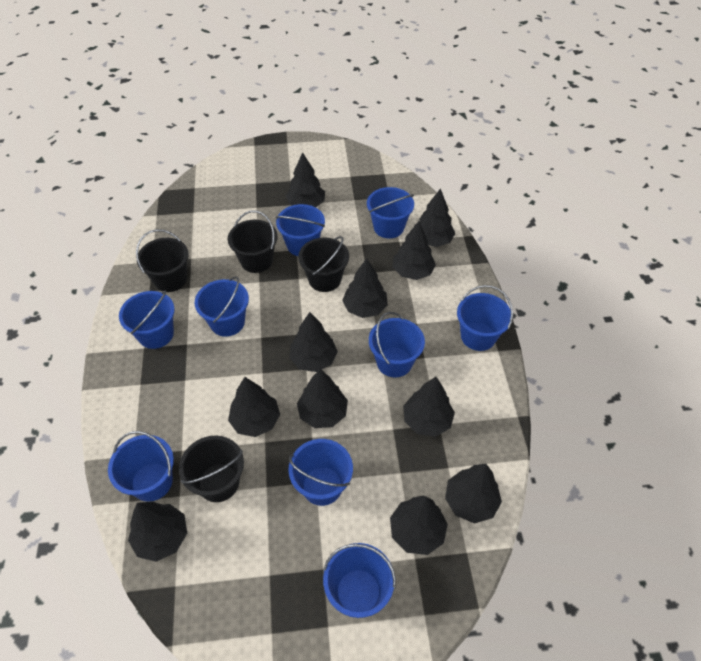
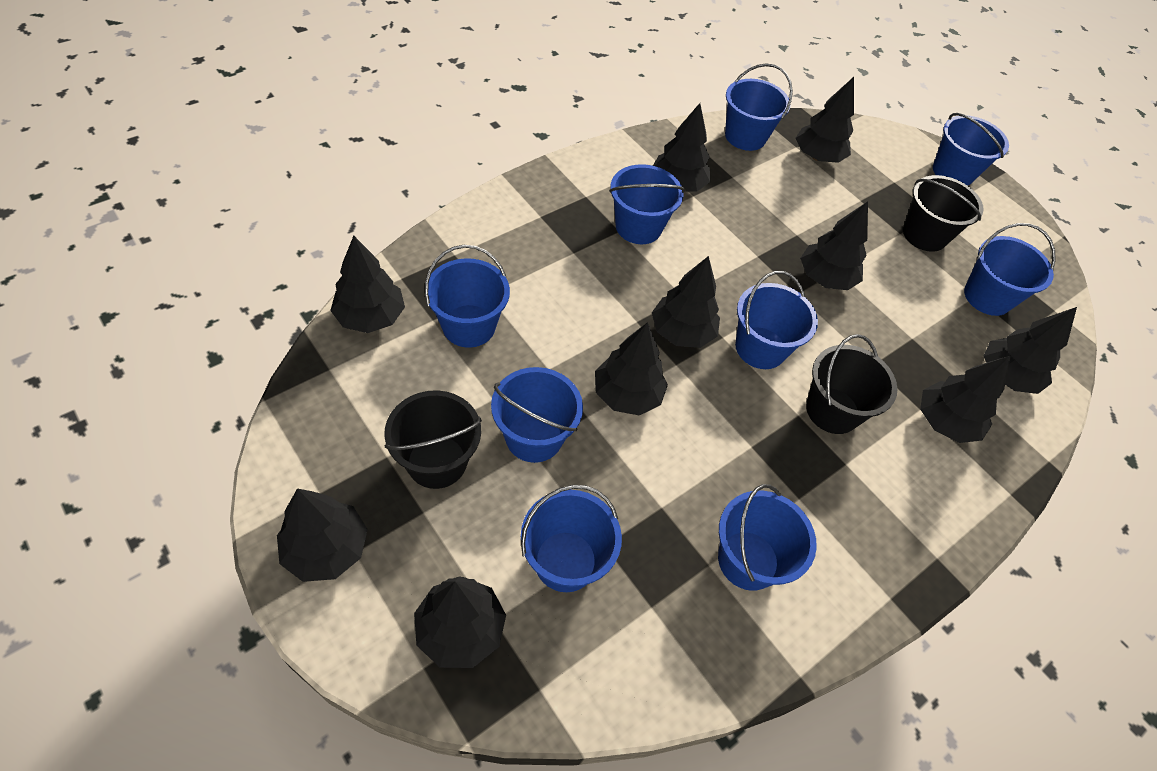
black bucket: 4 -> 3
black tree: 11 -> 10

